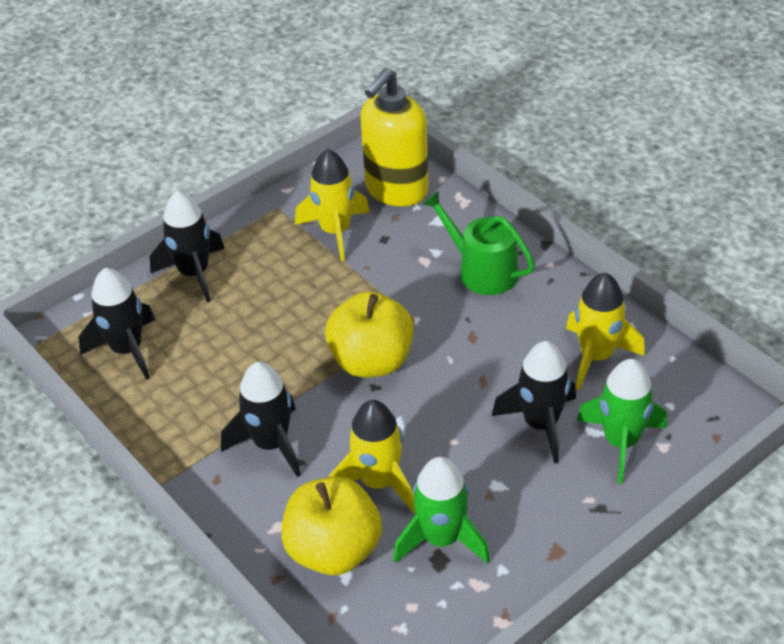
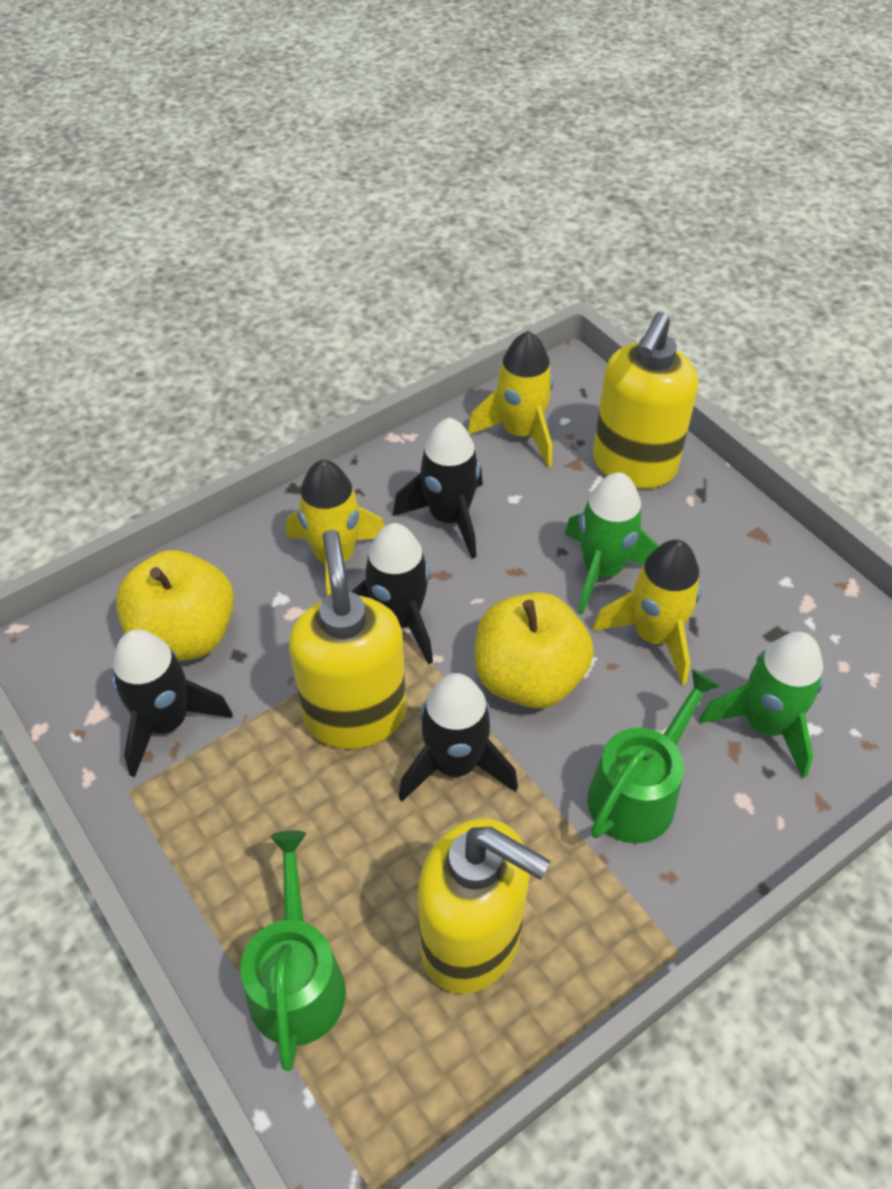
green watering can: 1 -> 2
yellow soap dispenser: 1 -> 3

